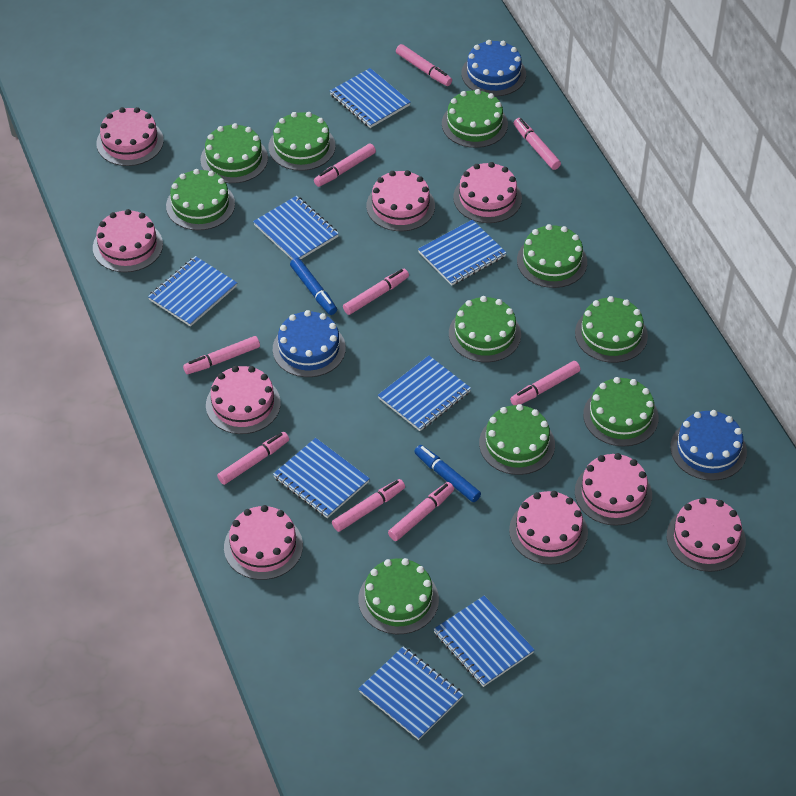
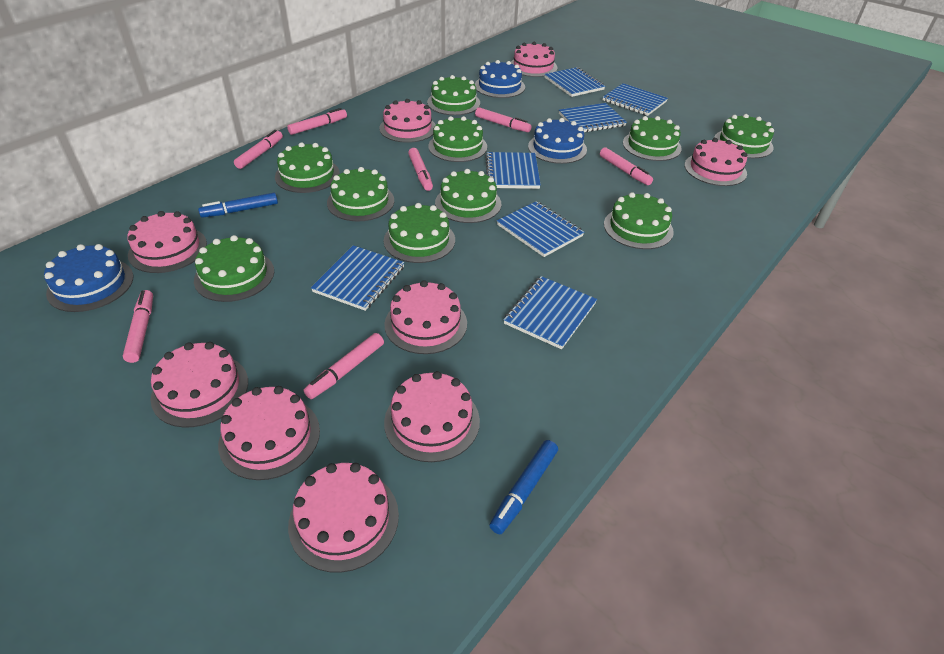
blue notebook: 8 -> 7
pink marker: 9 -> 7

